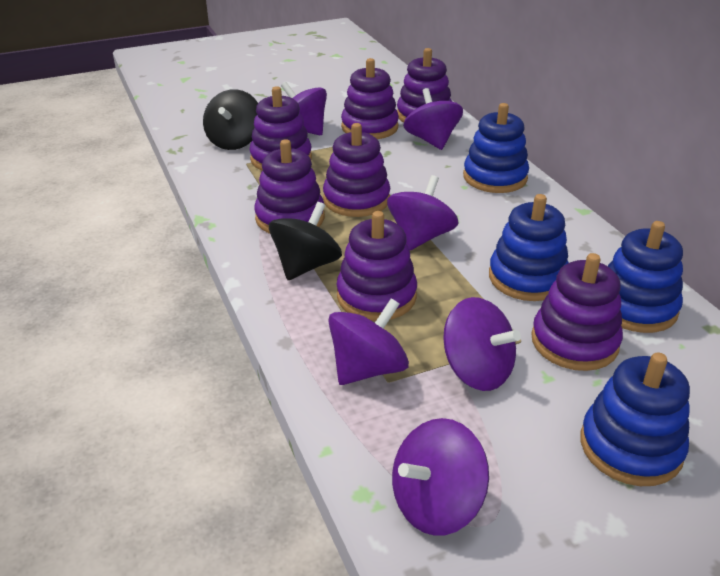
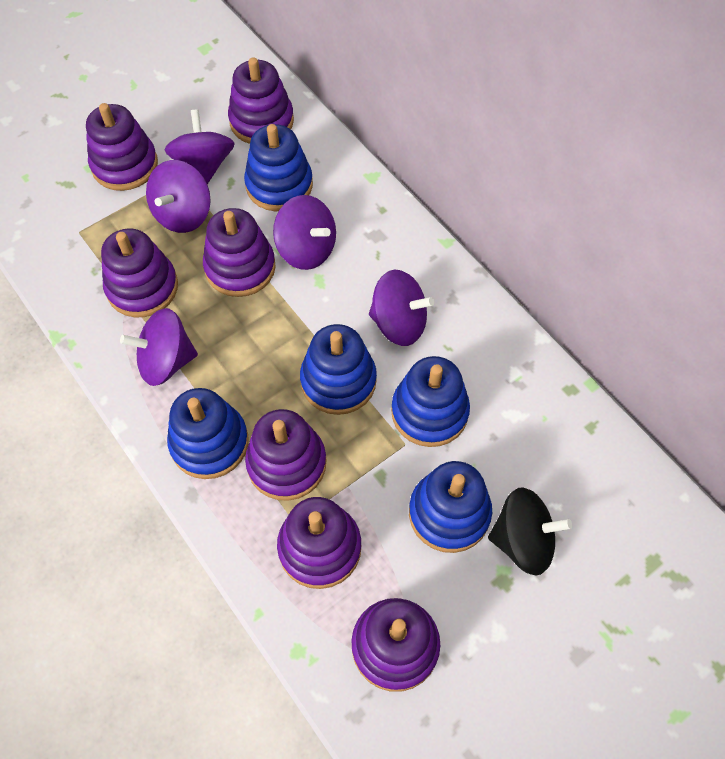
black spinning top: 2 -> 1
blue stacking toy: 4 -> 5
purple spinning top: 6 -> 5

